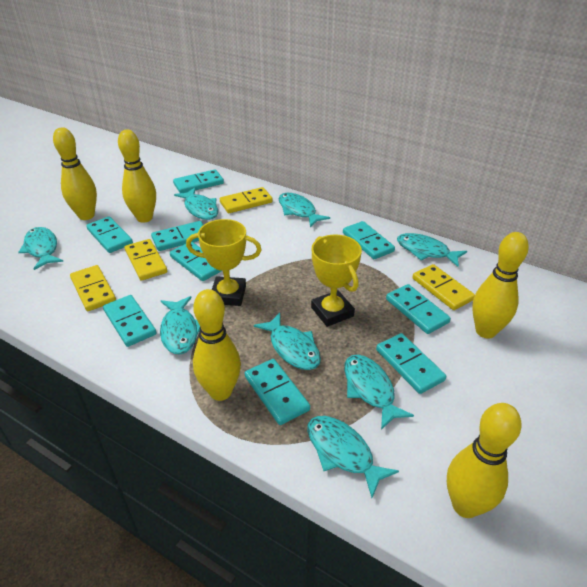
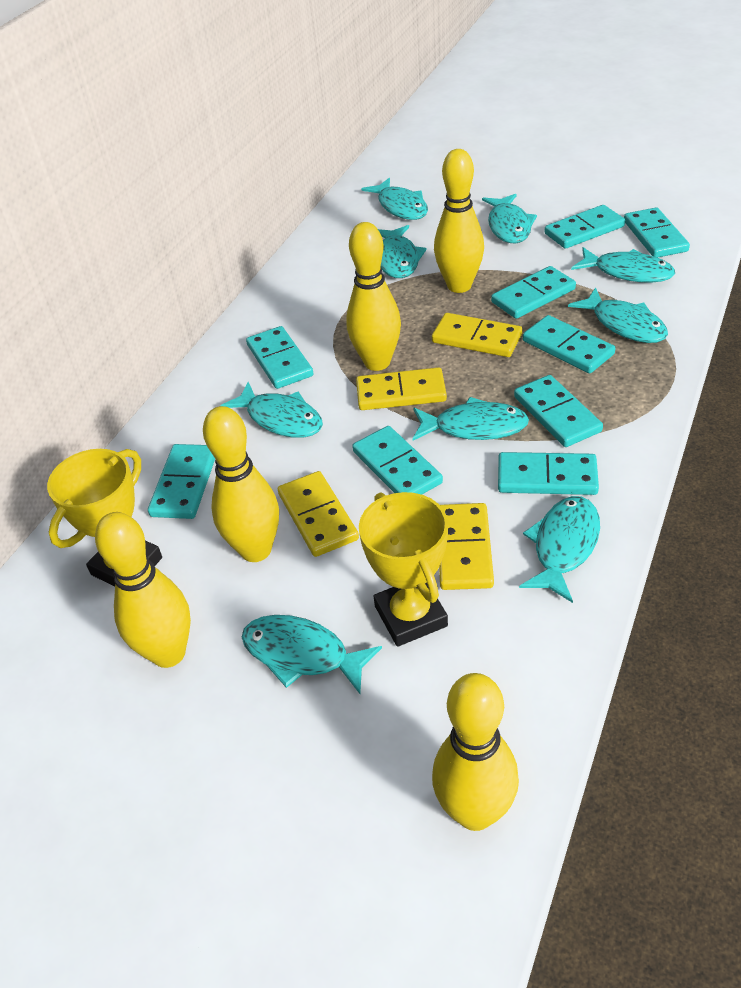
turquoise fish: 8 -> 9

